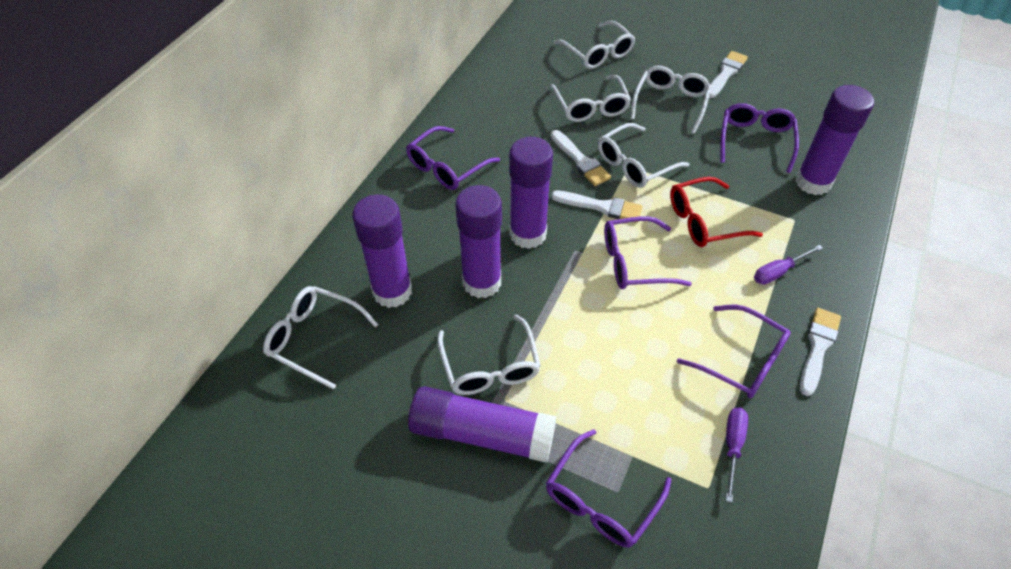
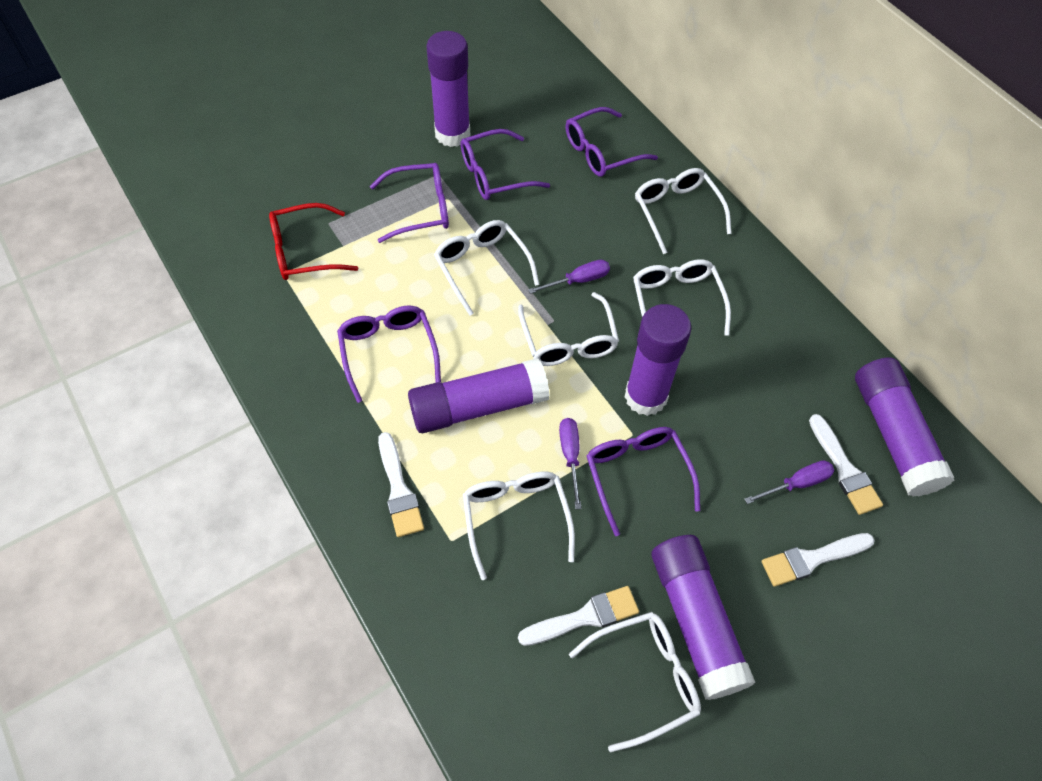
purple screwdriver: 2 -> 3

